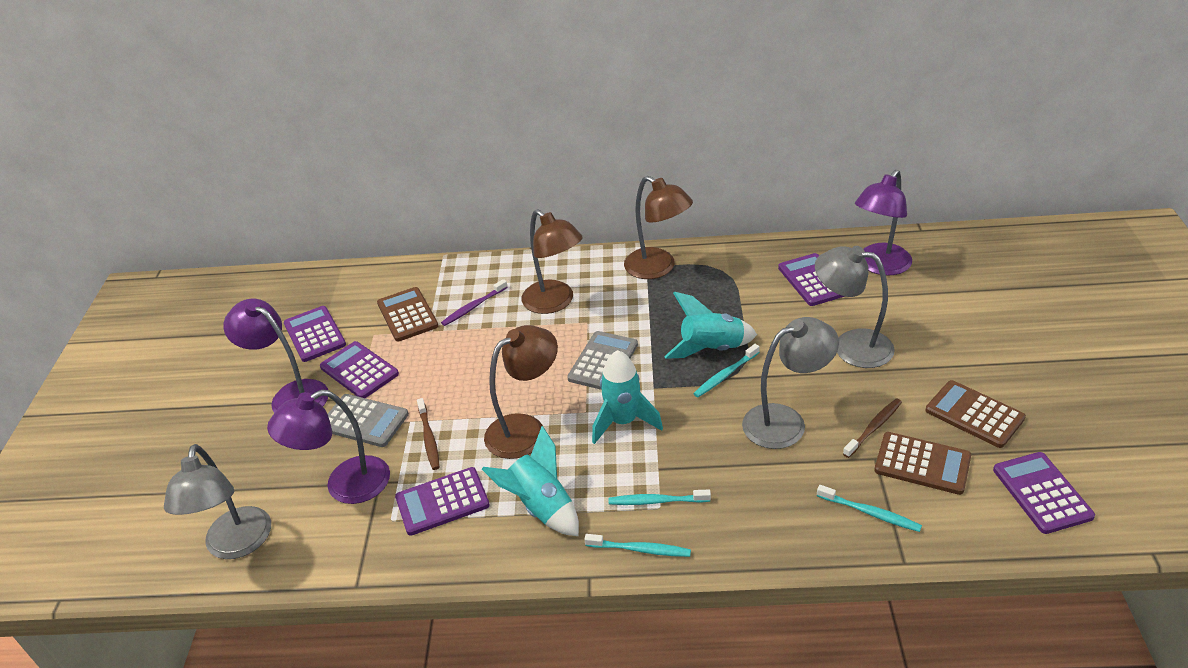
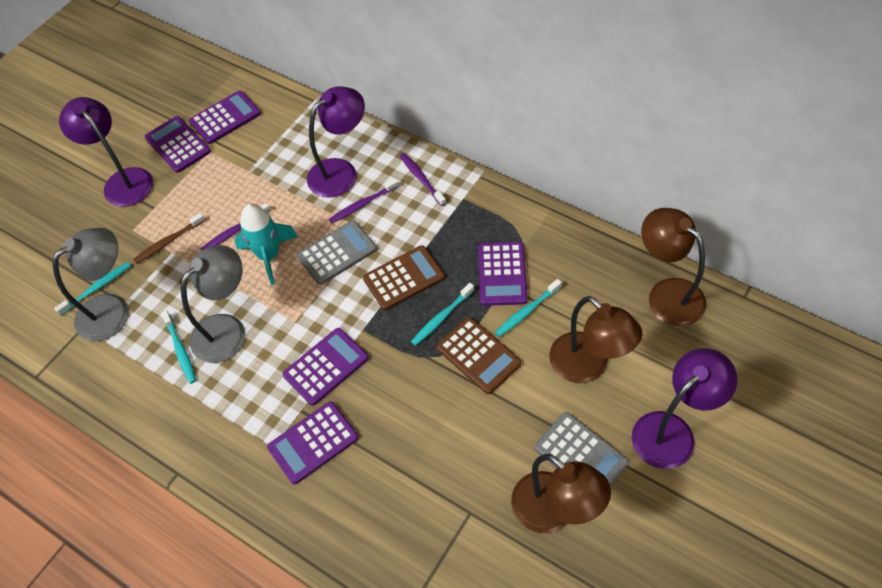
brown calculator: 3 -> 2
brown toothbrush: 2 -> 1
grey lamp: 3 -> 2
purple toothbrush: 1 -> 3
turquoise rocket: 3 -> 1

